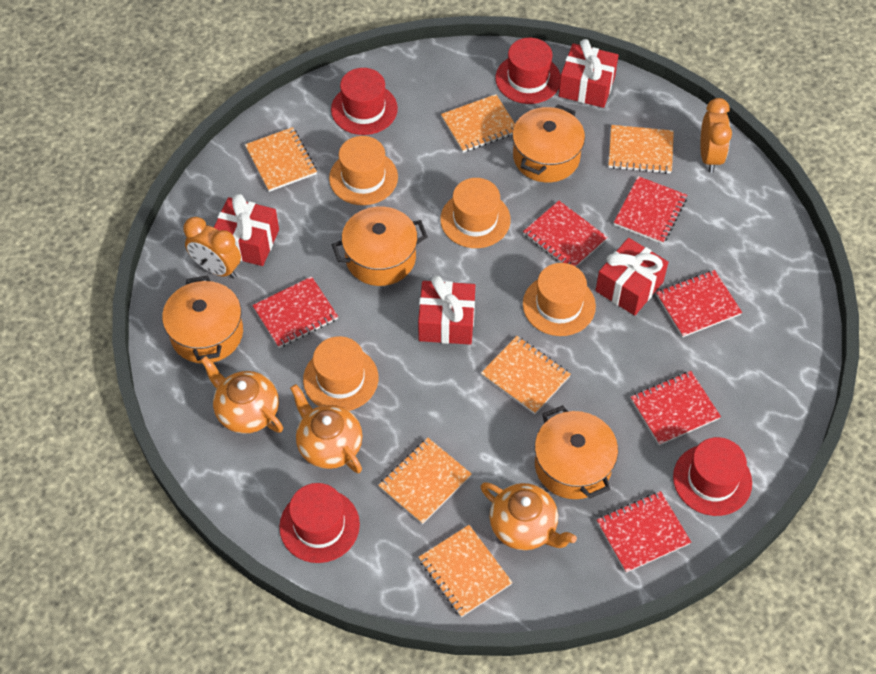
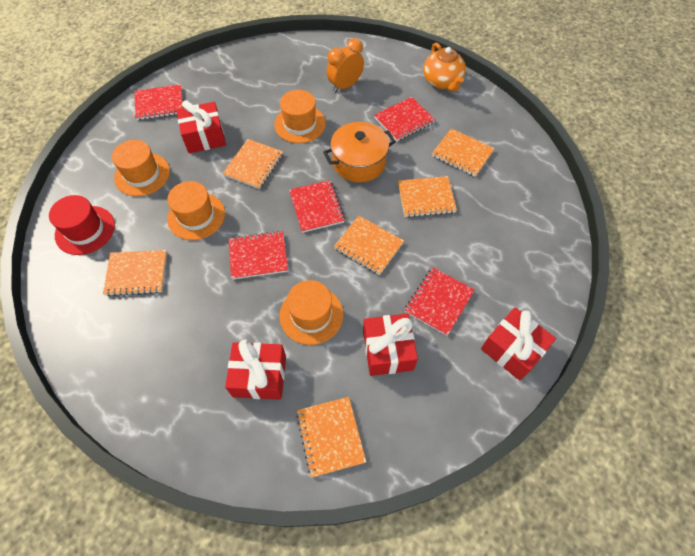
orange clock: 2 -> 1
orange pot: 4 -> 1
orange teapot: 3 -> 1
red hat: 4 -> 1
red notebook: 6 -> 5

